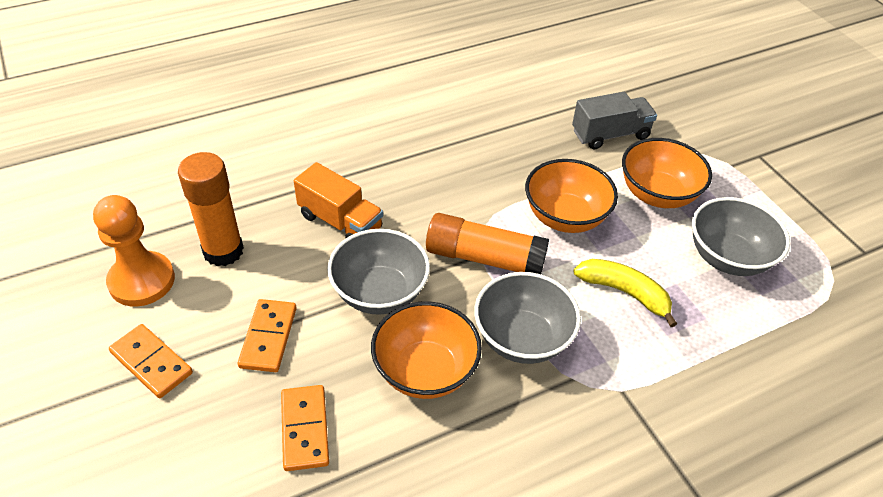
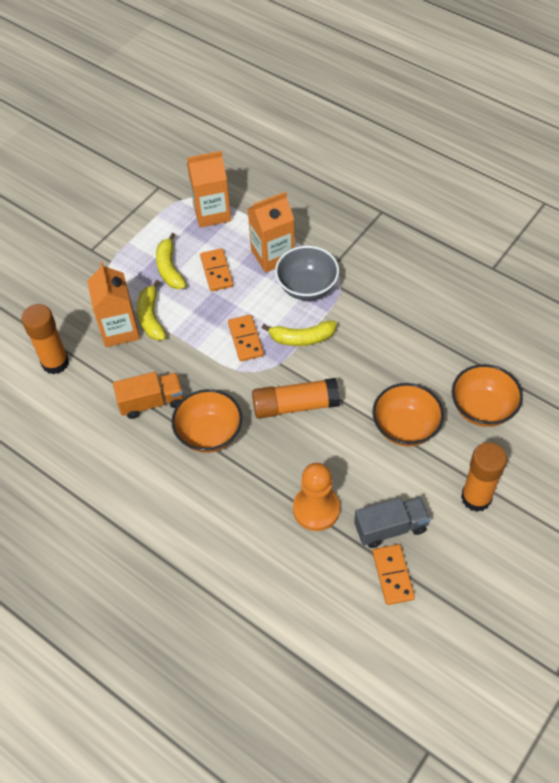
grey bowl: 3 -> 1
orange carton: 0 -> 3
orange glue stick: 2 -> 3
yellow banana: 1 -> 3

